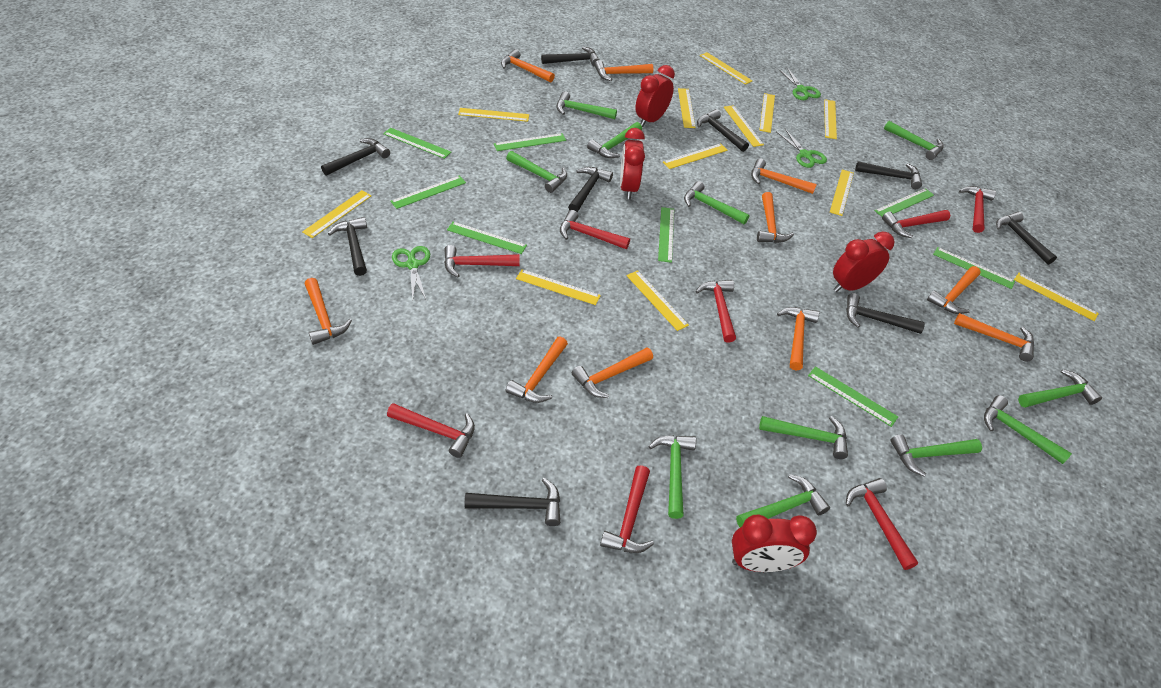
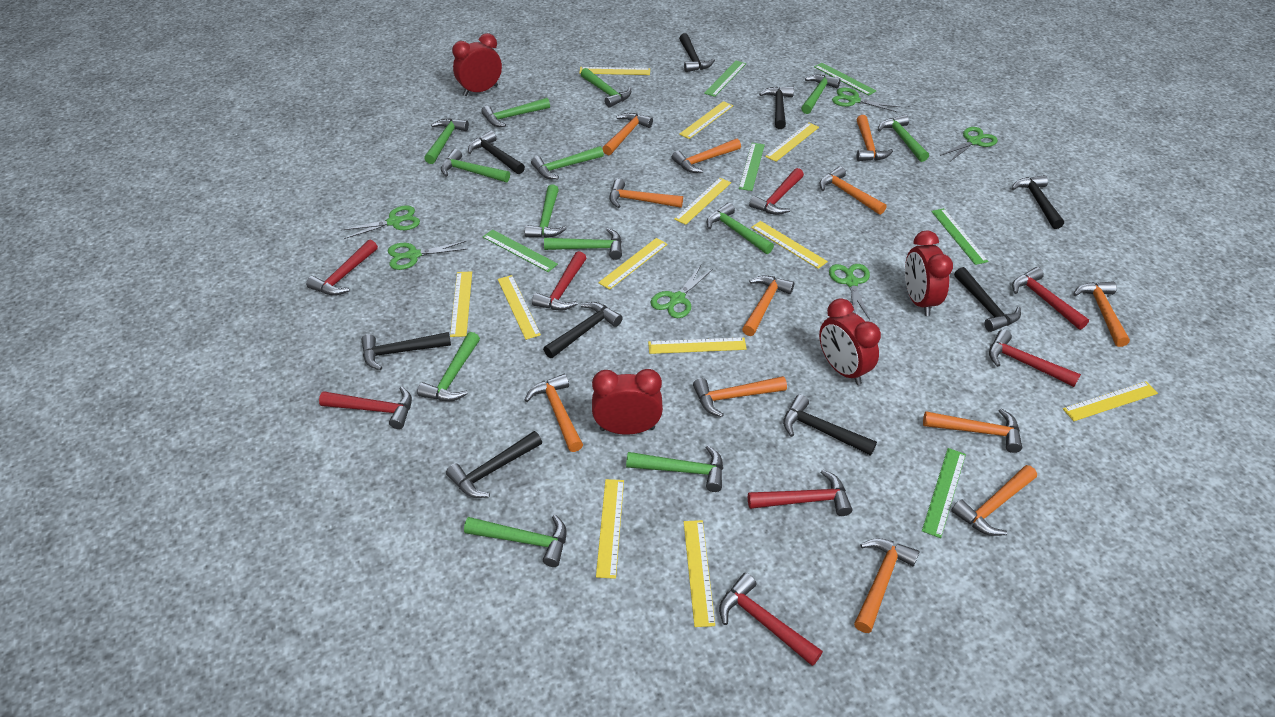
green hammer: 11 -> 13
green ruler: 8 -> 6
green scissors: 3 -> 6
orange hammer: 10 -> 12

